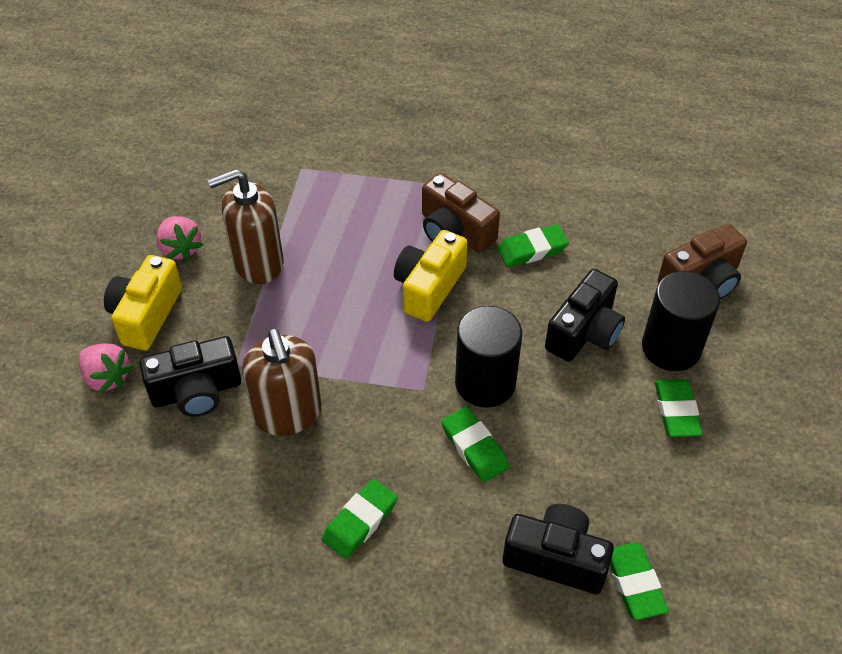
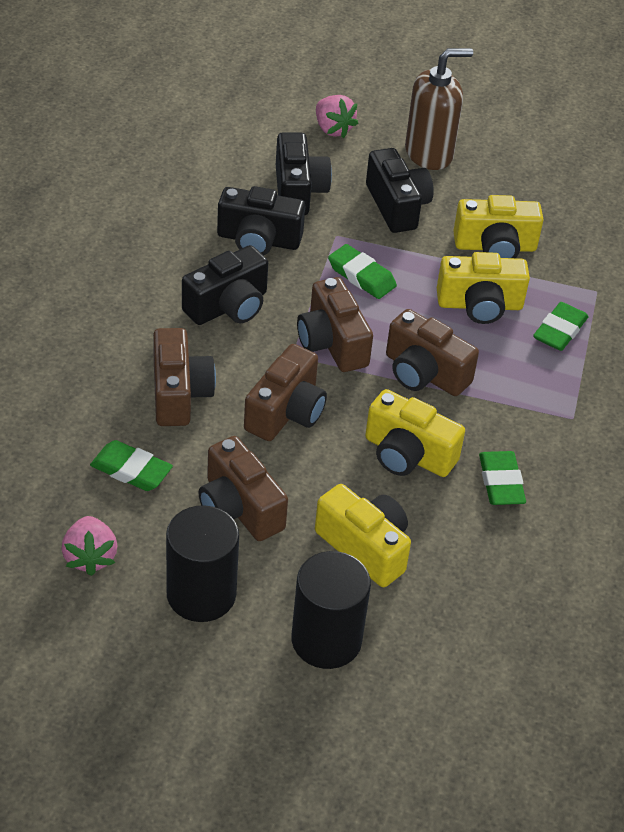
black camera: 3 -> 4
brown camera: 2 -> 5
brown soap dispenser: 2 -> 1
green eraser: 5 -> 4
yellow camera: 2 -> 4

